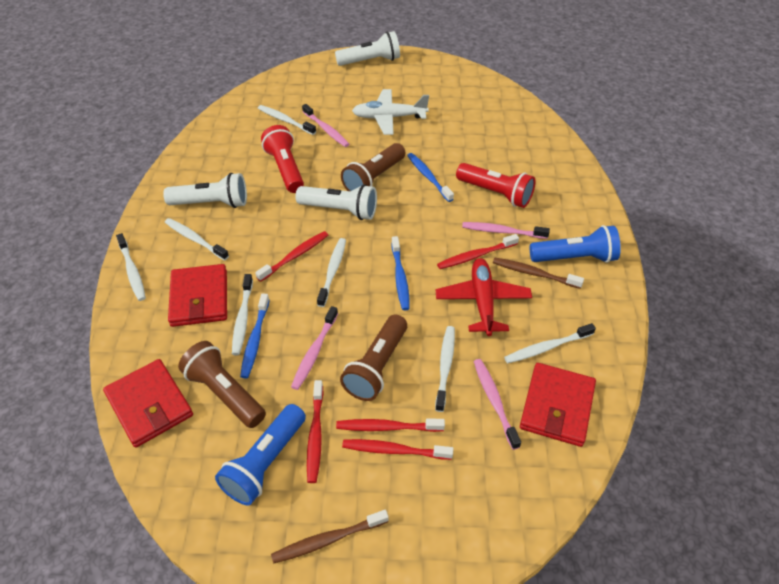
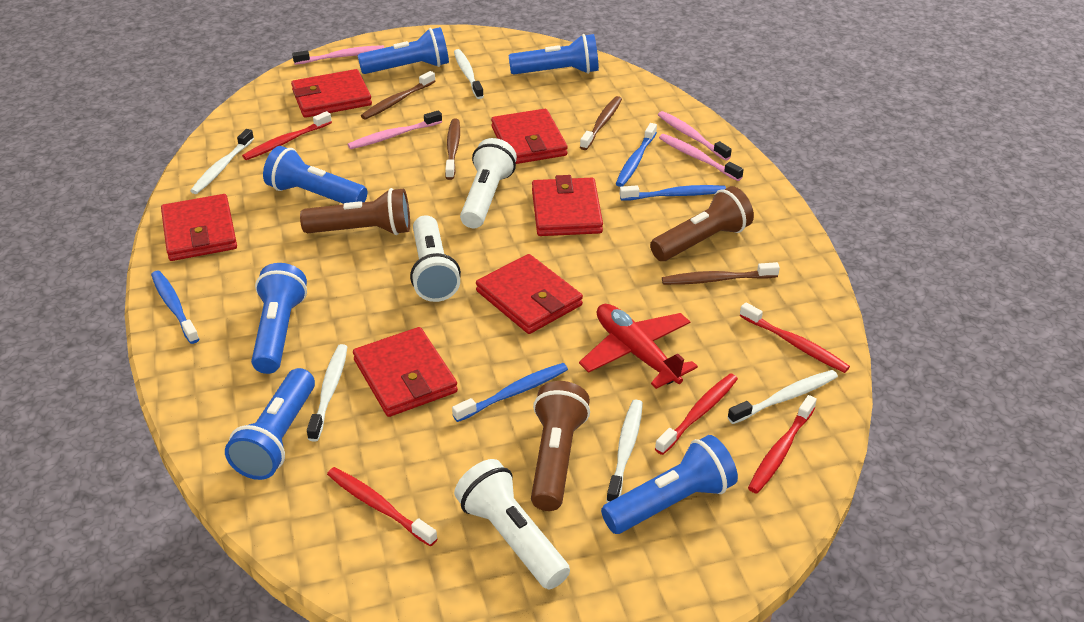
blue flashlight: 2 -> 6
blue toothbrush: 3 -> 4
brown toothbrush: 2 -> 4
red flashlight: 2 -> 0
red wallet: 3 -> 6
white plane: 1 -> 0
white toothbrush: 7 -> 5

